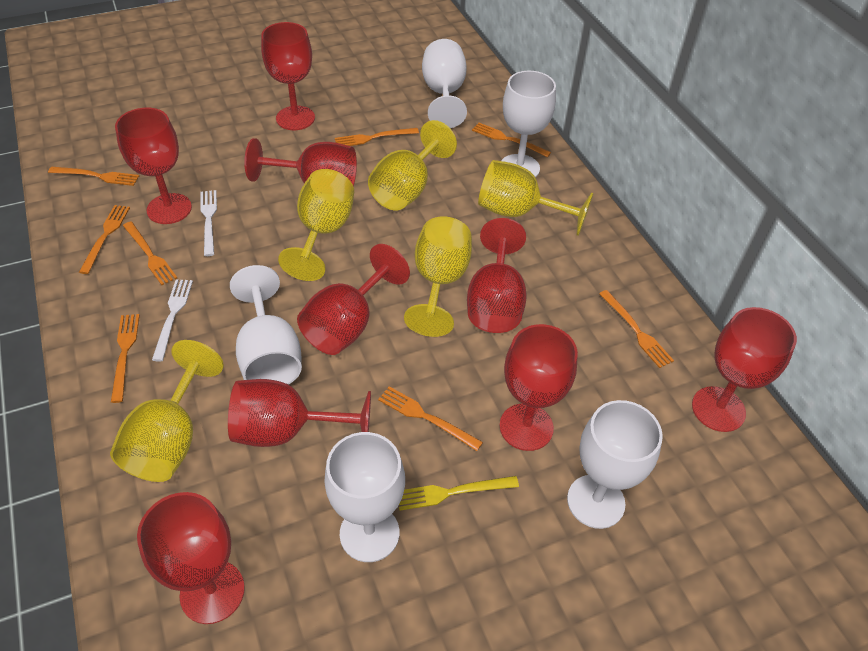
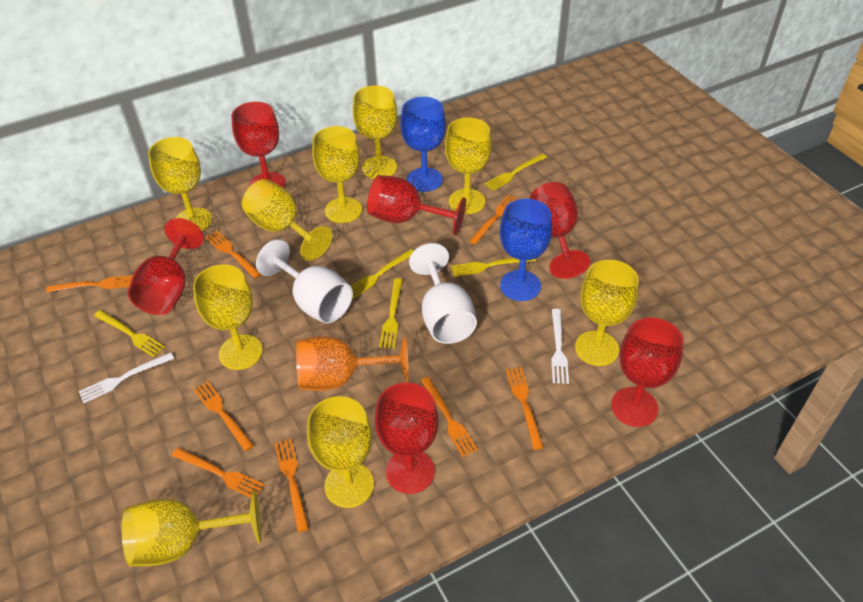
blue goblet: 0 -> 2
orange goblet: 0 -> 1
red goblet: 9 -> 6
white goblet: 5 -> 2
yellow fork: 1 -> 5
yellow goblet: 5 -> 9

